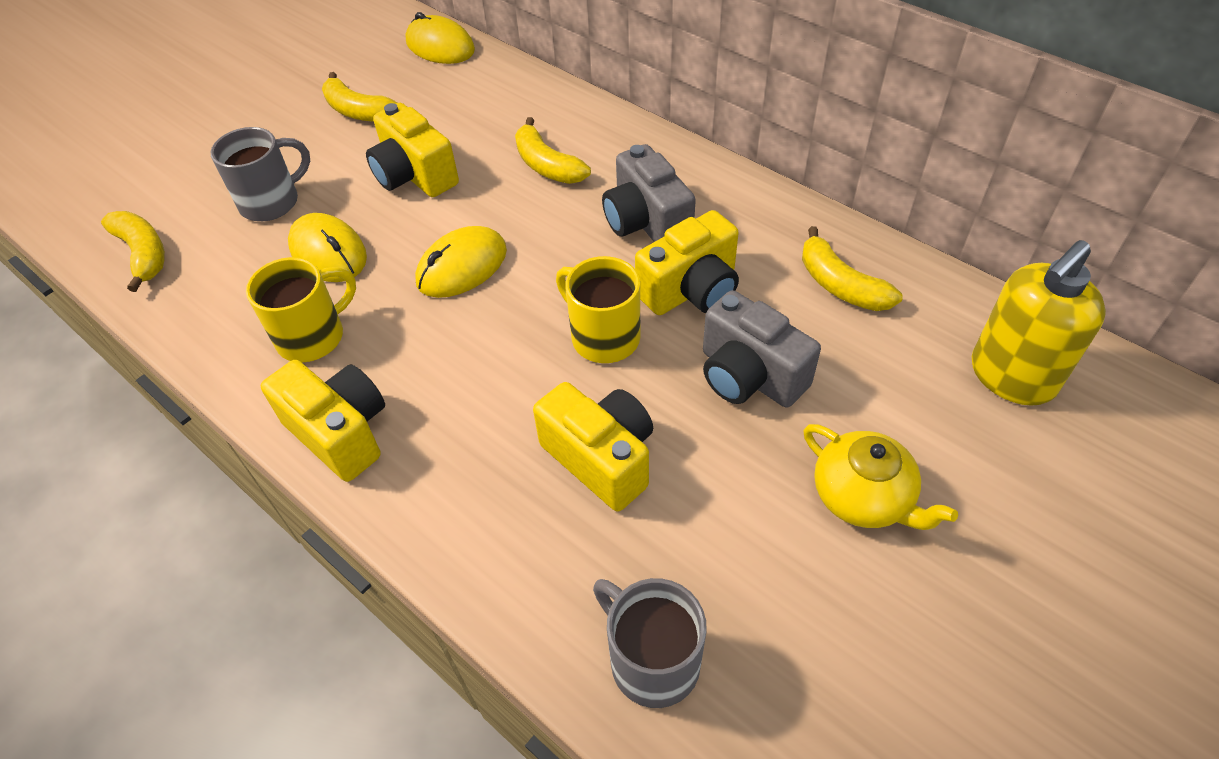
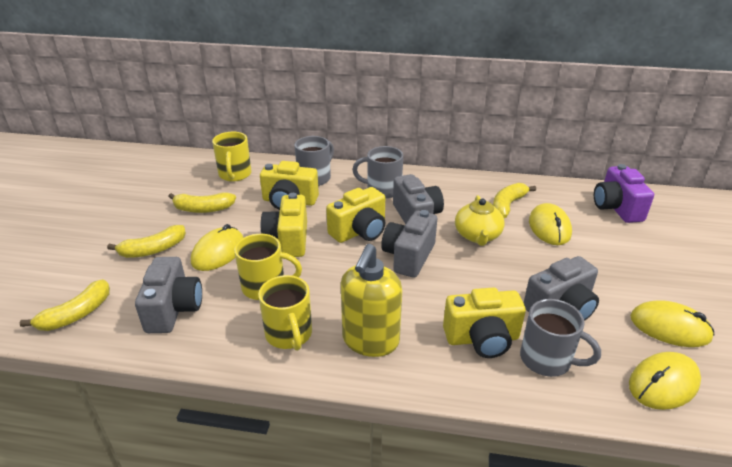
grey camera: 2 -> 4
grey mug: 2 -> 3
purple camera: 0 -> 1
yellow mouse: 3 -> 4
yellow mug: 2 -> 3

